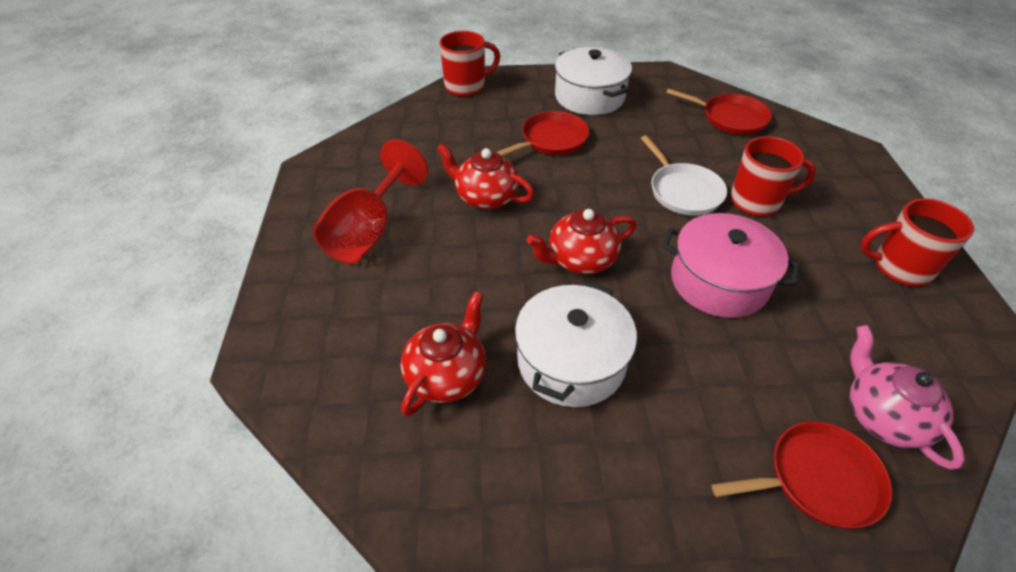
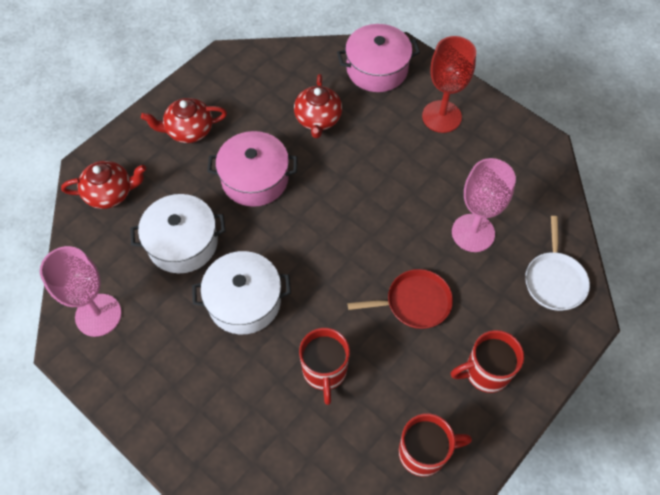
pink goblet: 0 -> 2
pink pot: 1 -> 2
pink teapot: 1 -> 0
red pan: 3 -> 1

